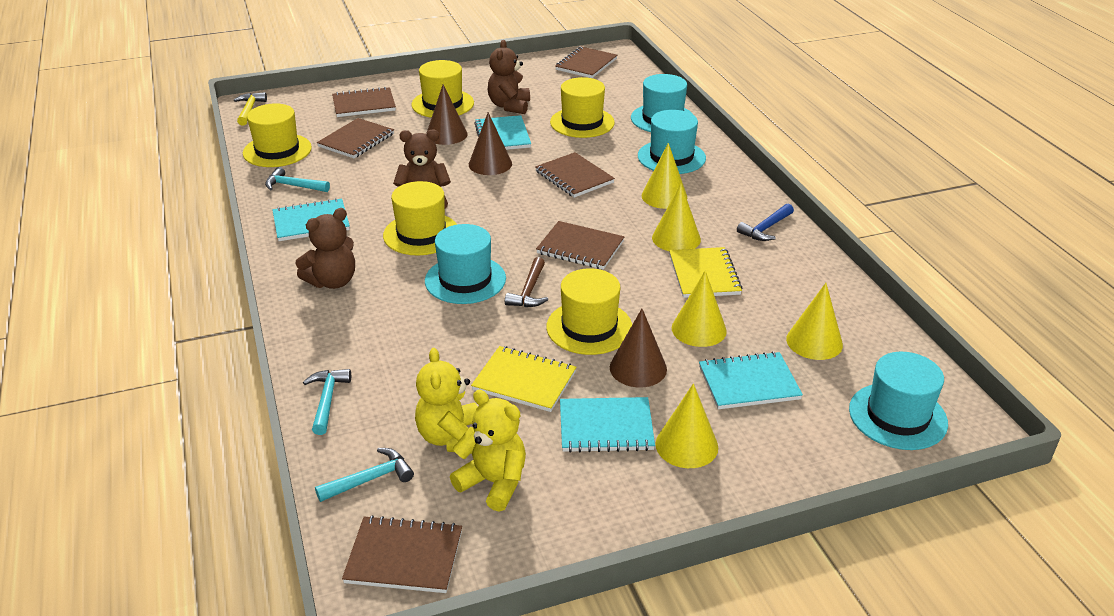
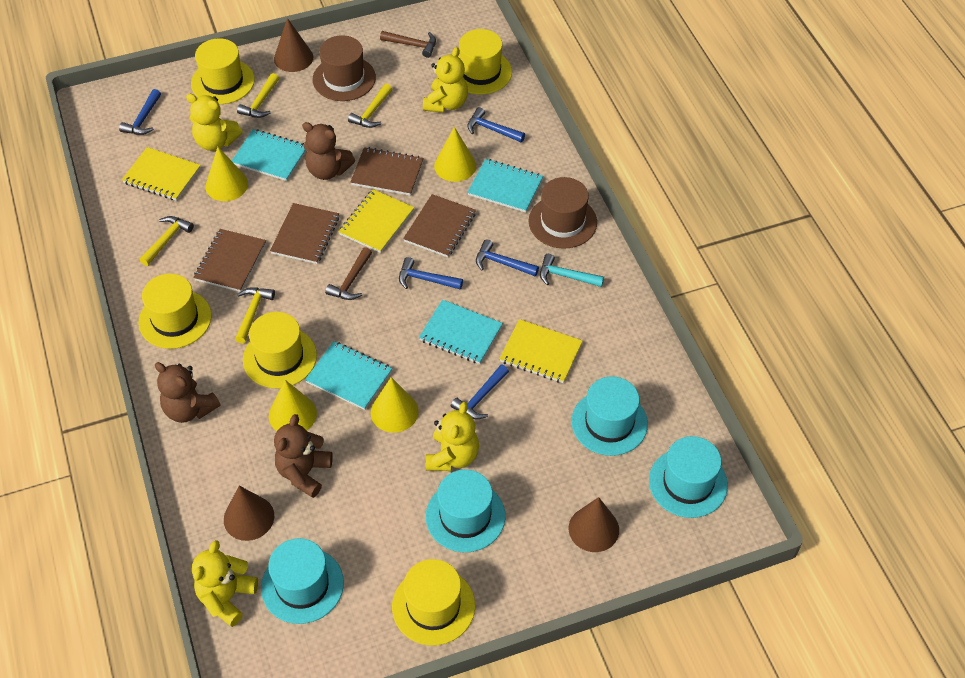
blue hammer: 1 -> 5
brown hammer: 1 -> 2
brown hat: 0 -> 2
brown notebook: 6 -> 4
turquoise hammer: 3 -> 1
yellow cone: 5 -> 4
yellow hammer: 1 -> 4
yellow notebook: 2 -> 3
yellow teddy bear: 2 -> 4

